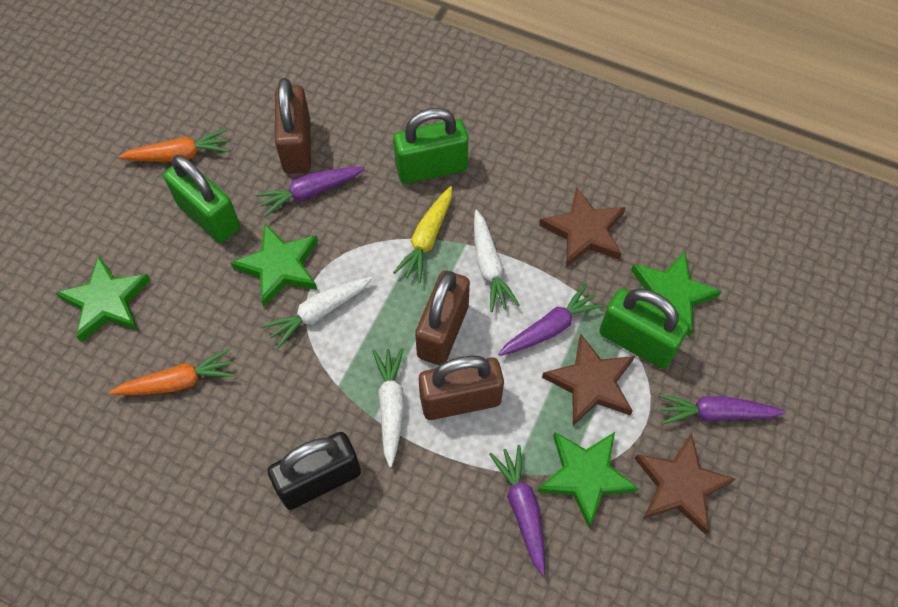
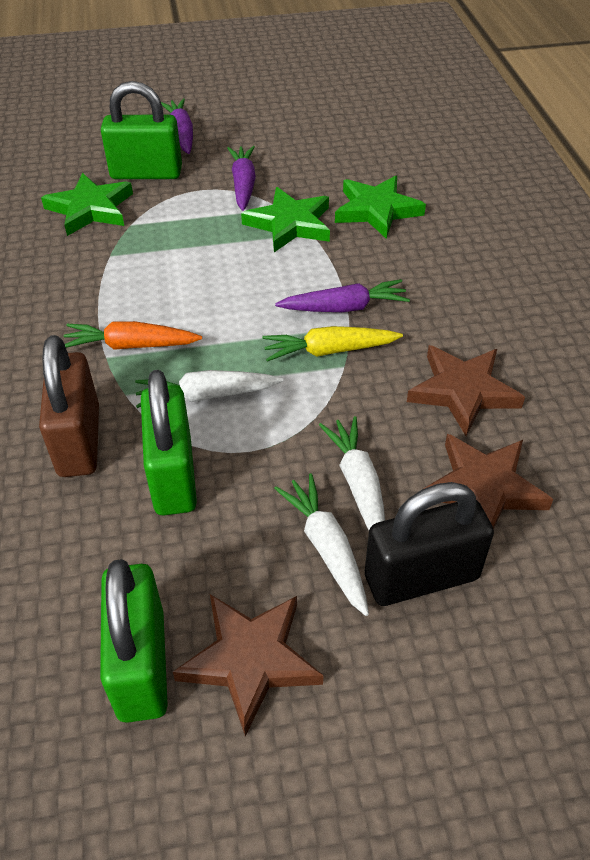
brown padlock: 3 -> 1
green star: 4 -> 3
orange carrot: 2 -> 1
purple carrot: 4 -> 3

